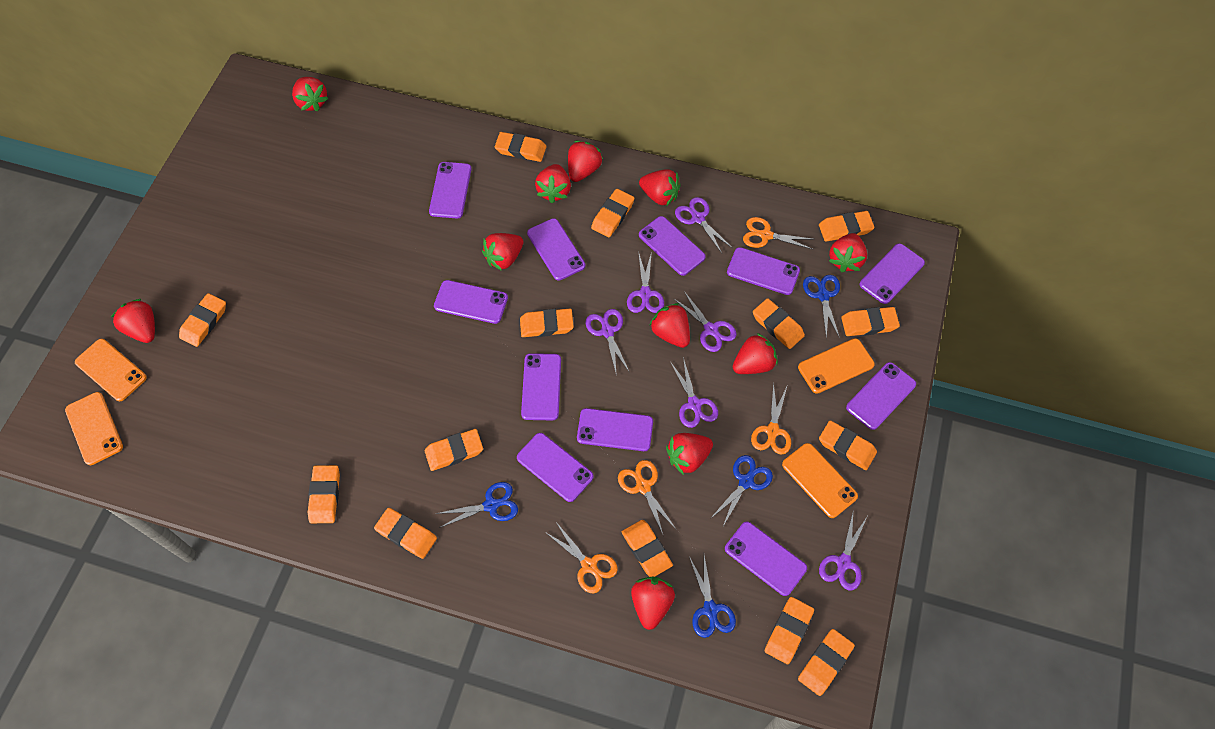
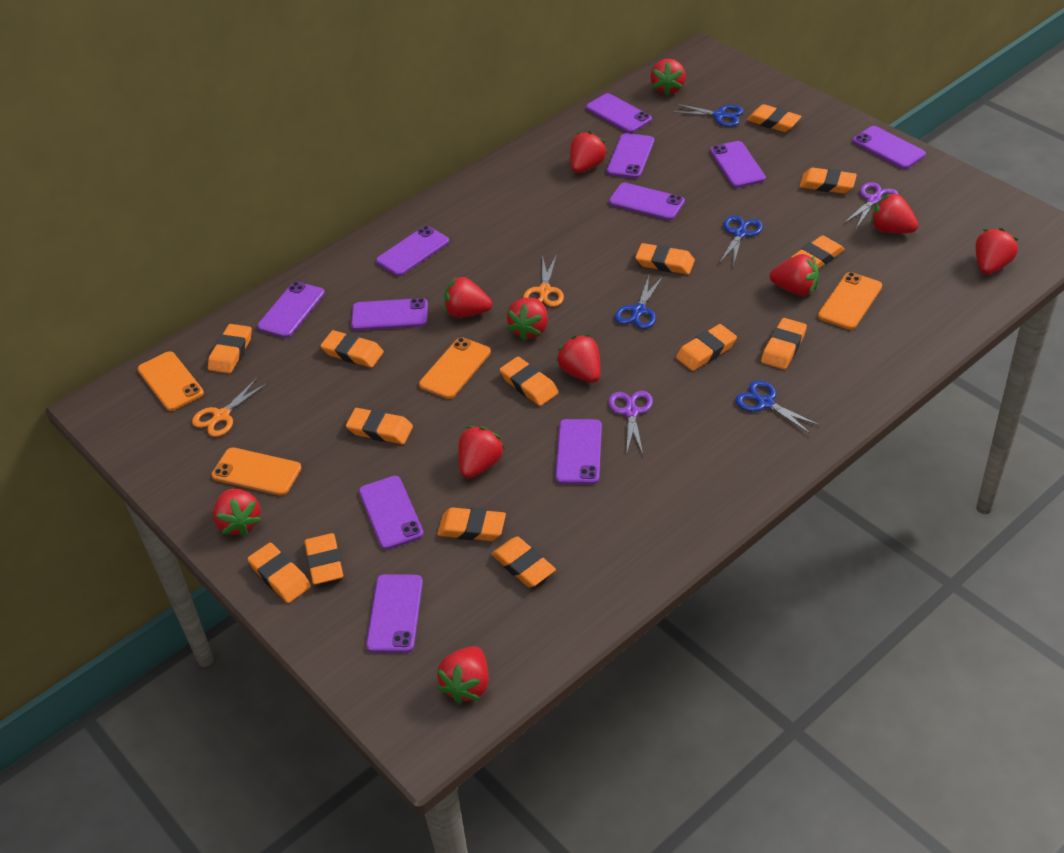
orange scissors: 4 -> 2
purple scissors: 6 -> 2

